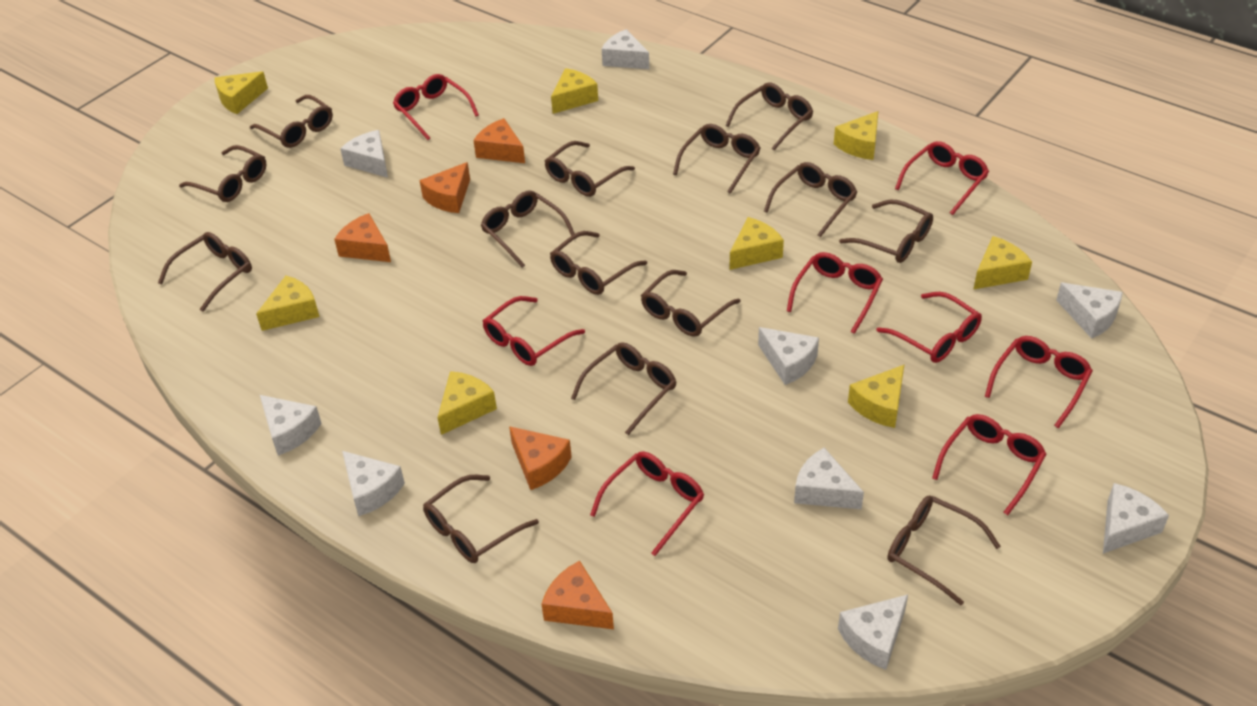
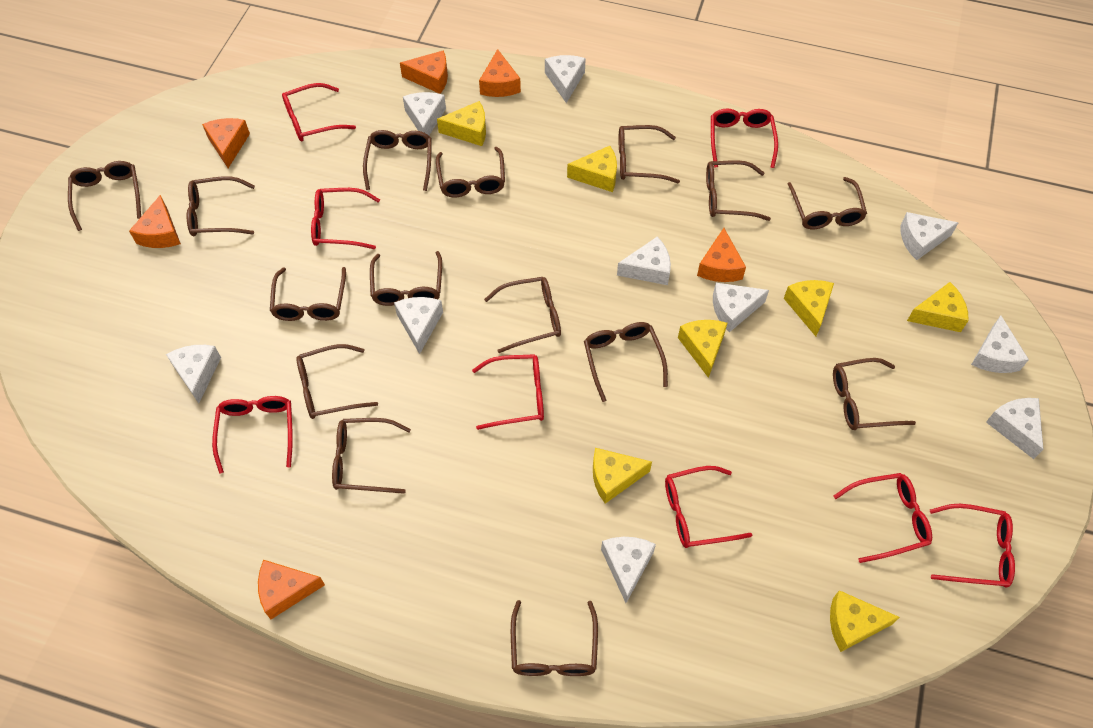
brown glasses: 14 -> 15
orange cheese: 5 -> 6
white cheese: 9 -> 10
yellow cheese: 8 -> 7

